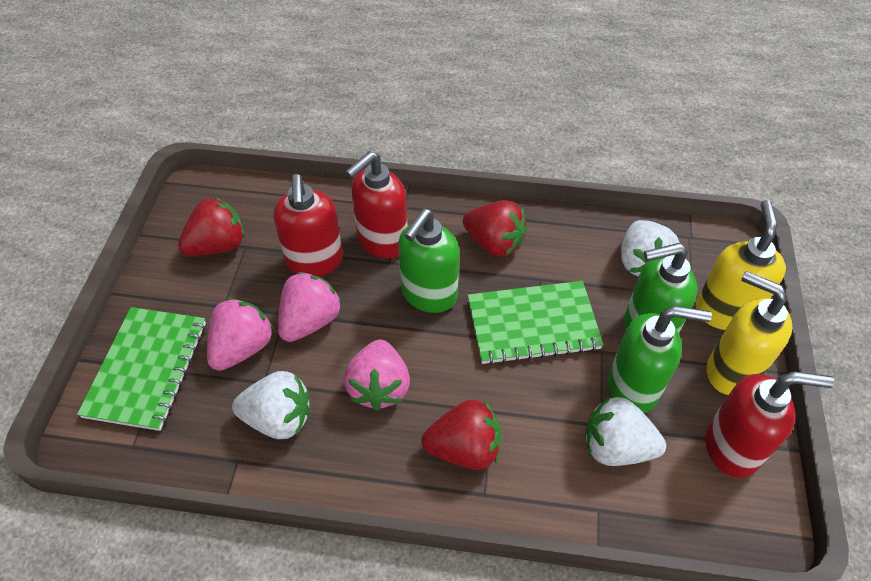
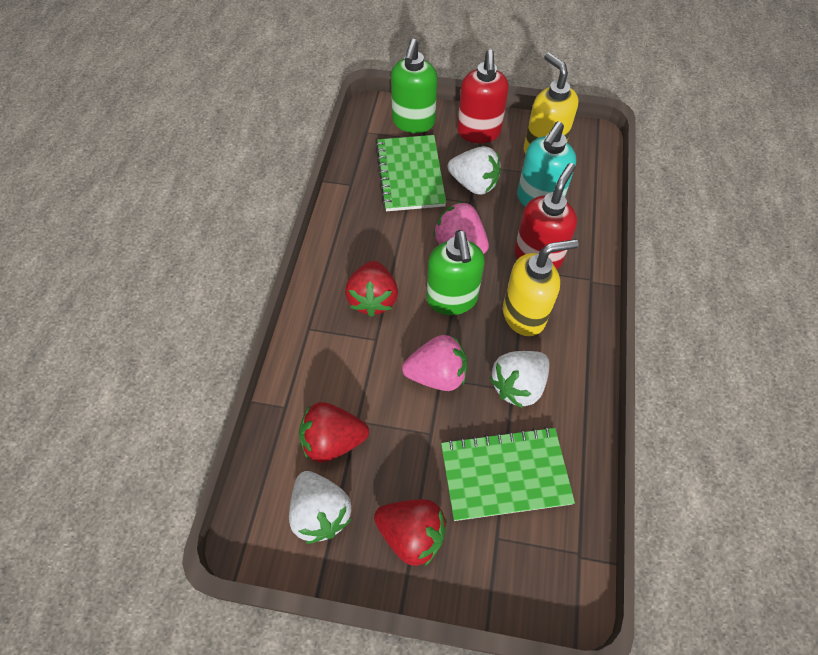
green soap dispenser: 3 -> 2
pink strawberry: 3 -> 2
red soap dispenser: 3 -> 2
turquoise soap dispenser: 0 -> 1

